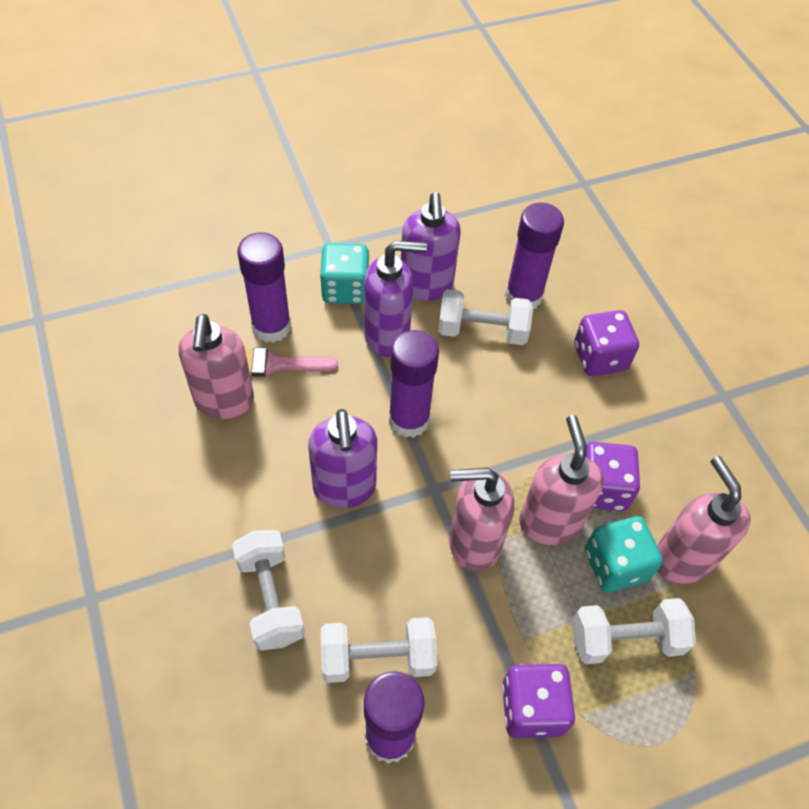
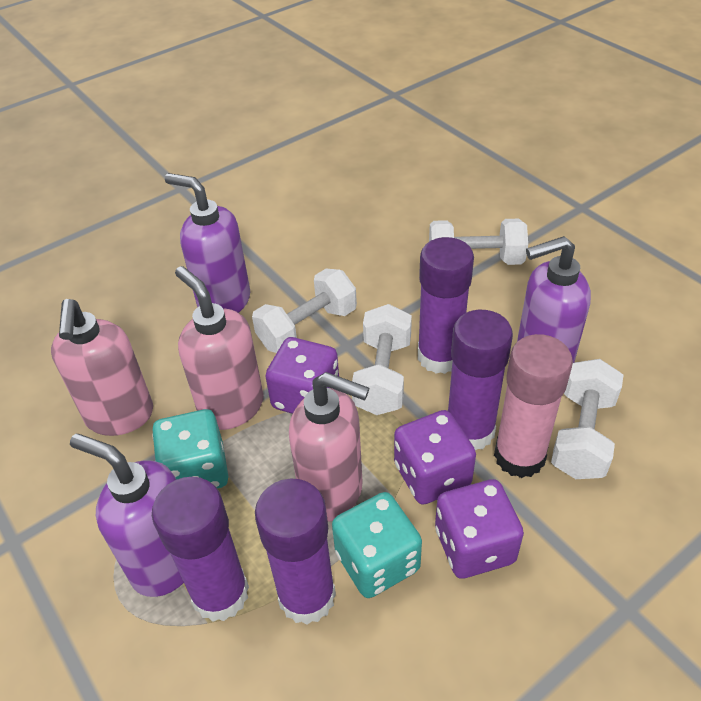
pink brush: 1 -> 0
pink glue stick: 0 -> 1
pink soap dispenser: 4 -> 3

